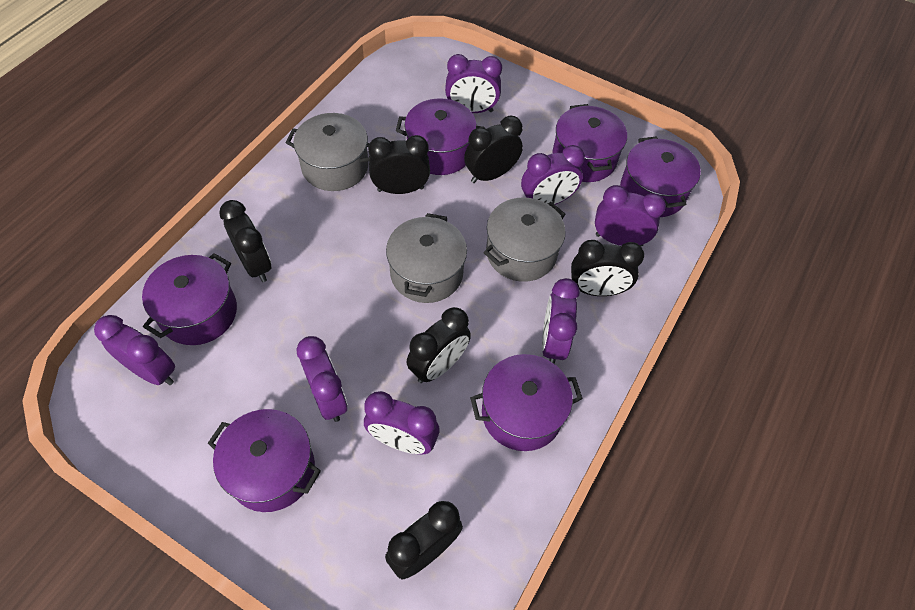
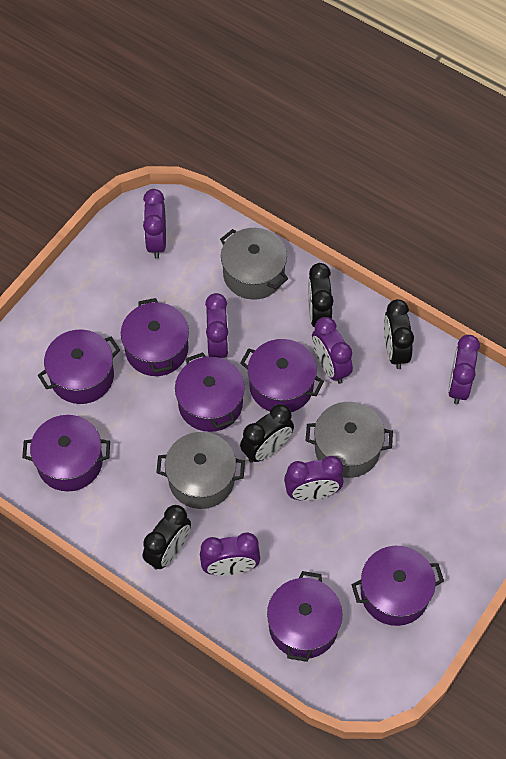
black clock: 6 -> 4
purple clock: 7 -> 6
purple pot: 6 -> 7

